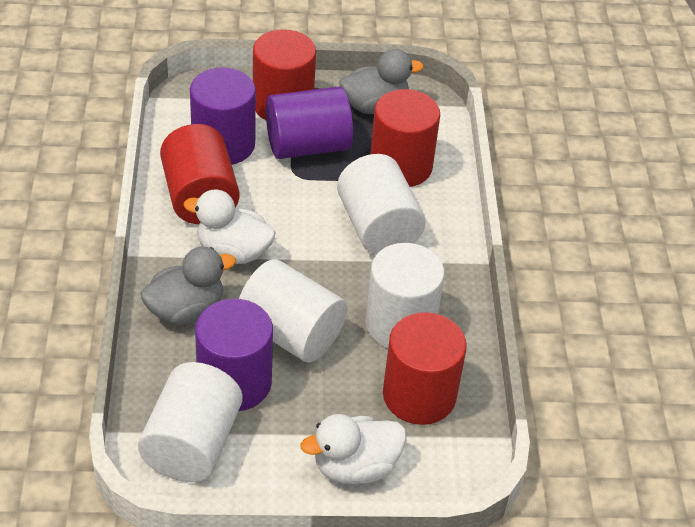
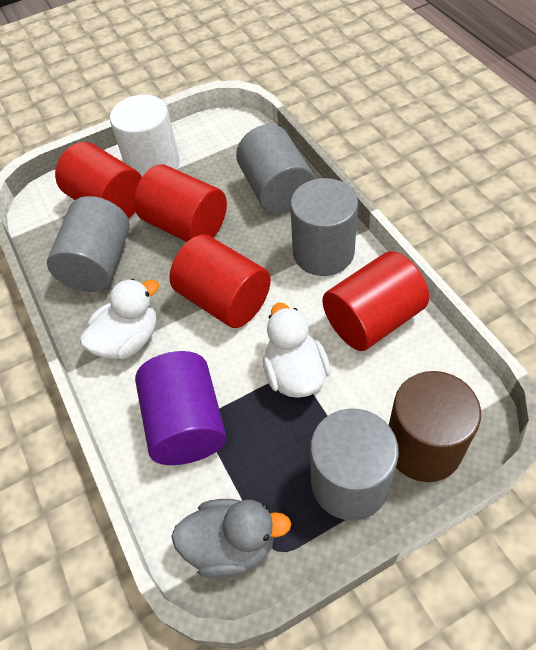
brown cylinder: 0 -> 1
grey cylinder: 0 -> 4
grey duck: 2 -> 1
purple cylinder: 3 -> 1
white cylinder: 4 -> 1

